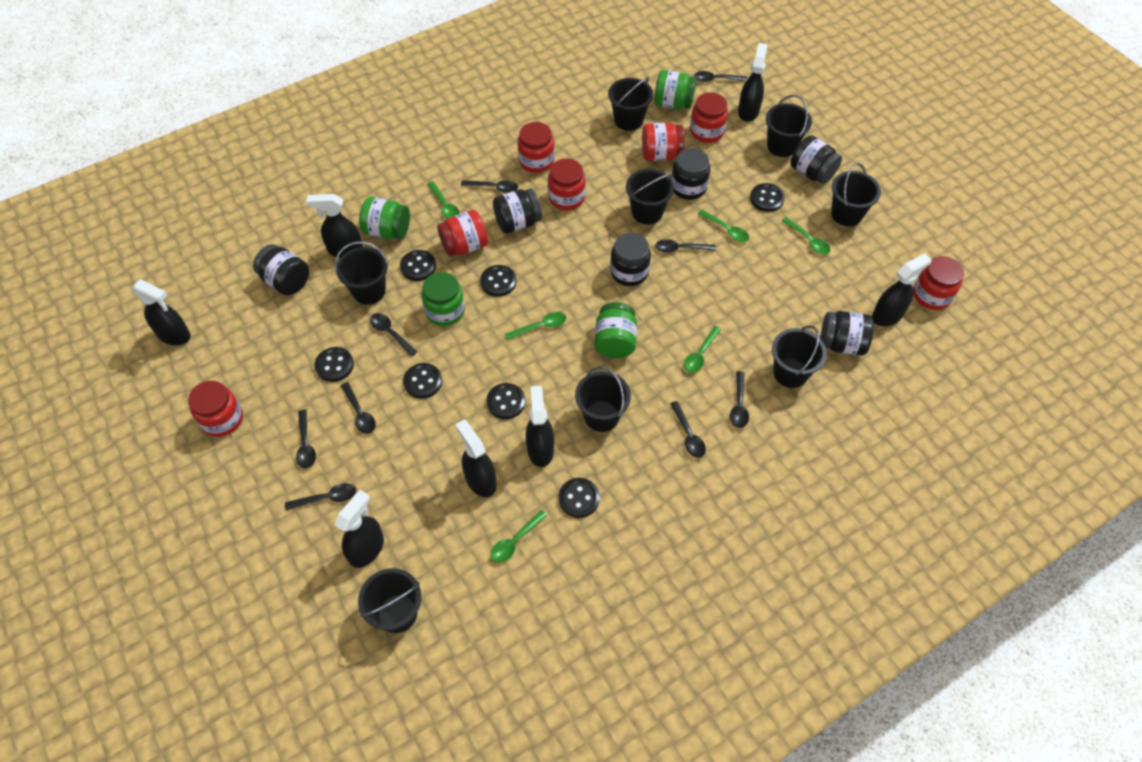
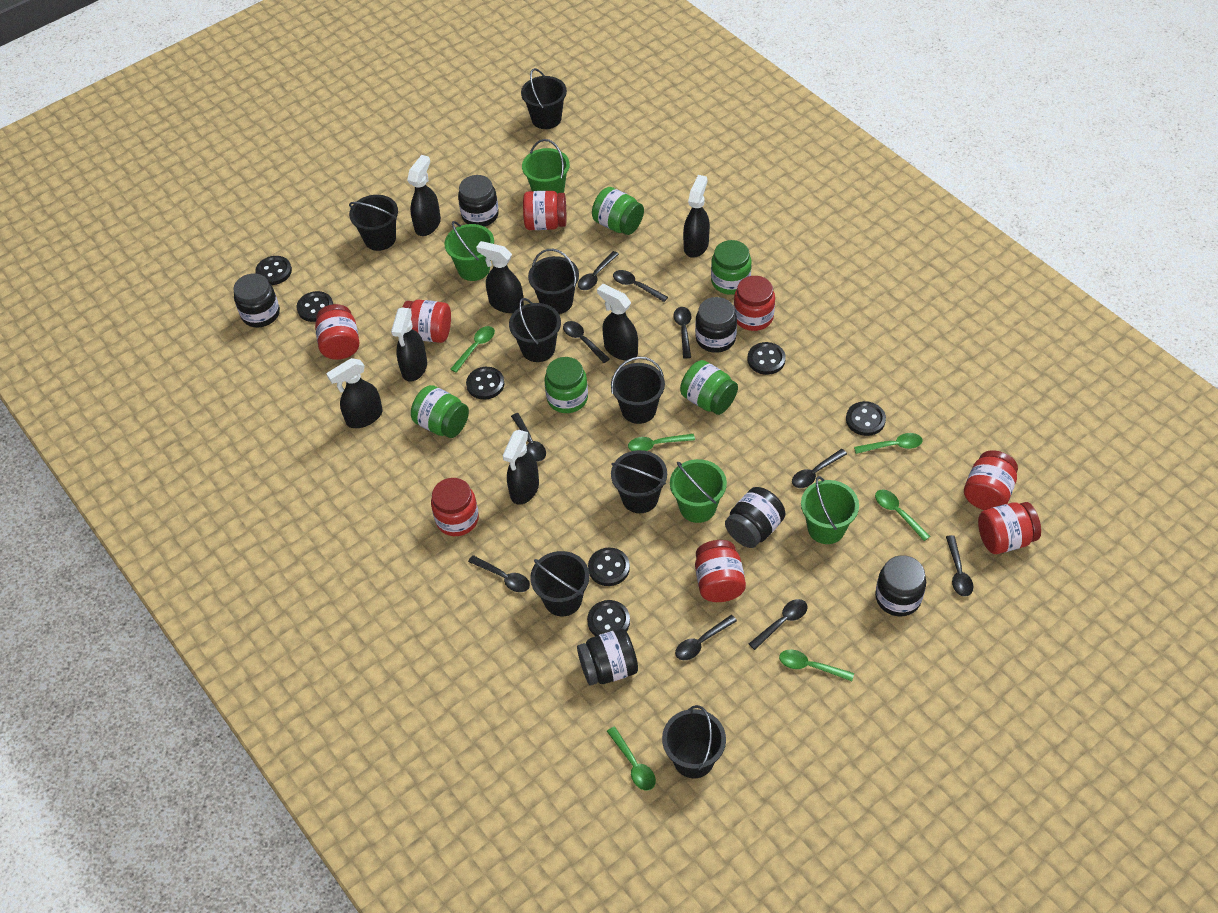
black spoon: 9 -> 10
green bucket: 0 -> 4
green jar: 4 -> 5
red jar: 7 -> 8

